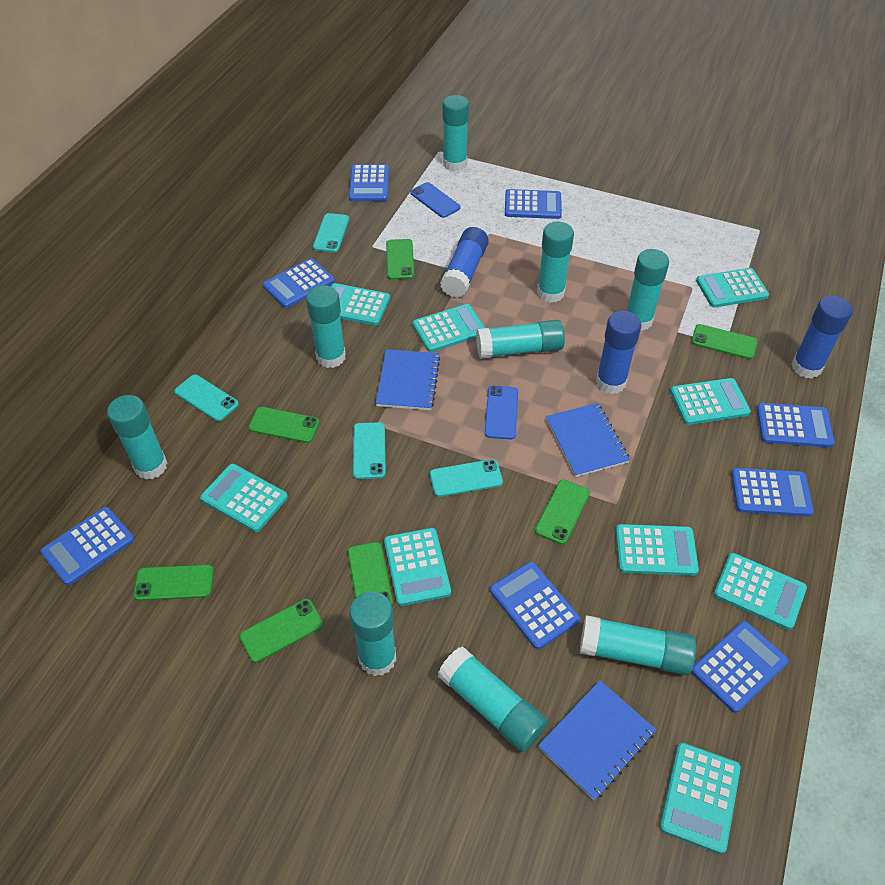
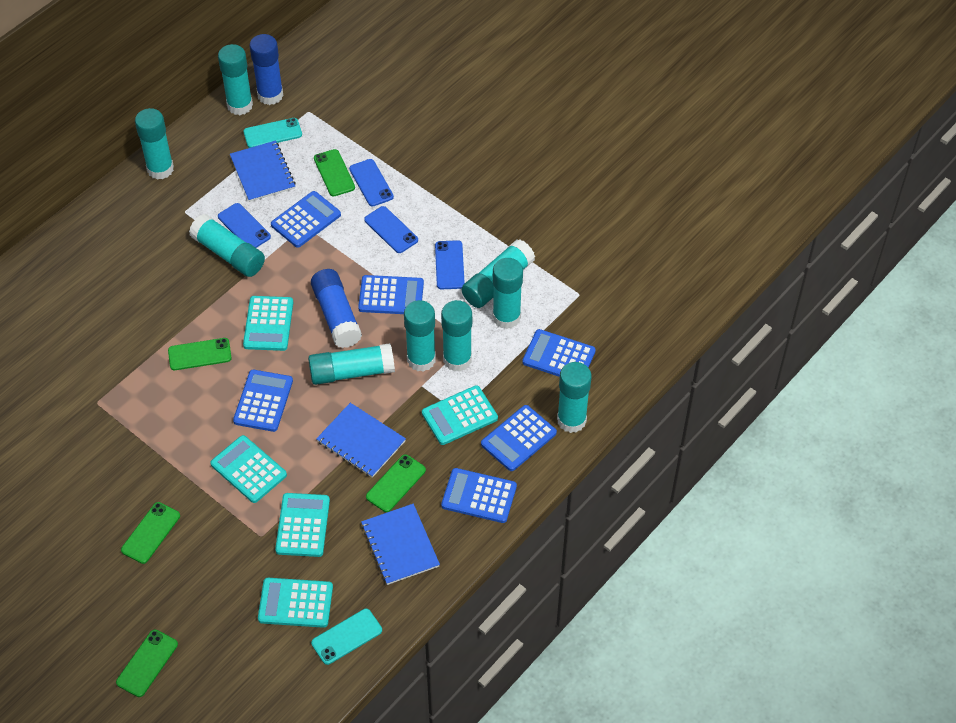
blue calculator: 8 -> 6
blue glue stick: 3 -> 2
blue phone: 2 -> 4
green phone: 7 -> 5
turquoise calculator: 9 -> 5
turquoise phone: 4 -> 2

